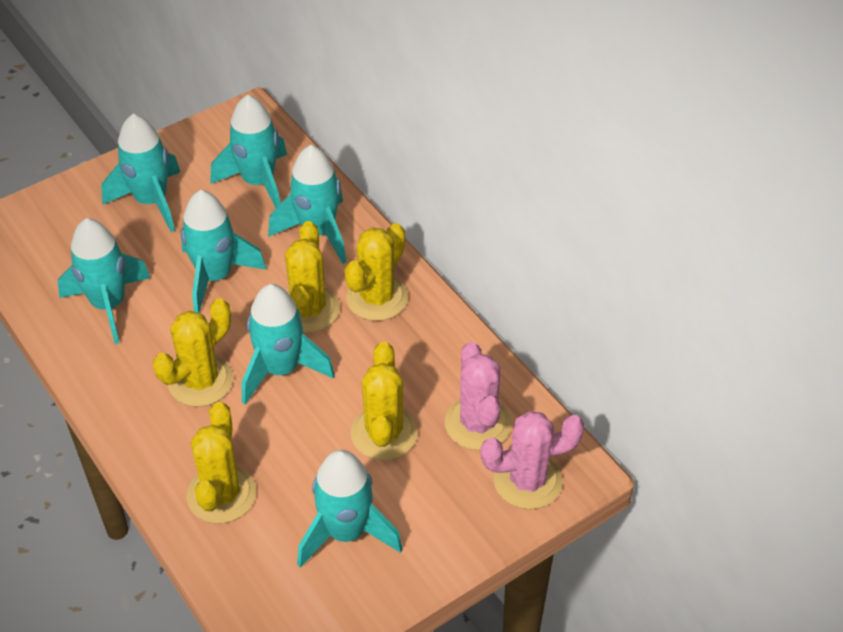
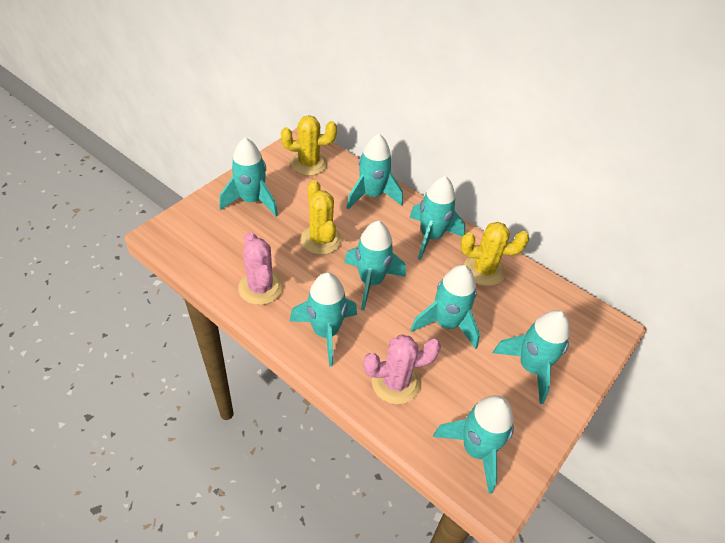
turquoise rocket: 7 -> 8
yellow cactus: 5 -> 3

